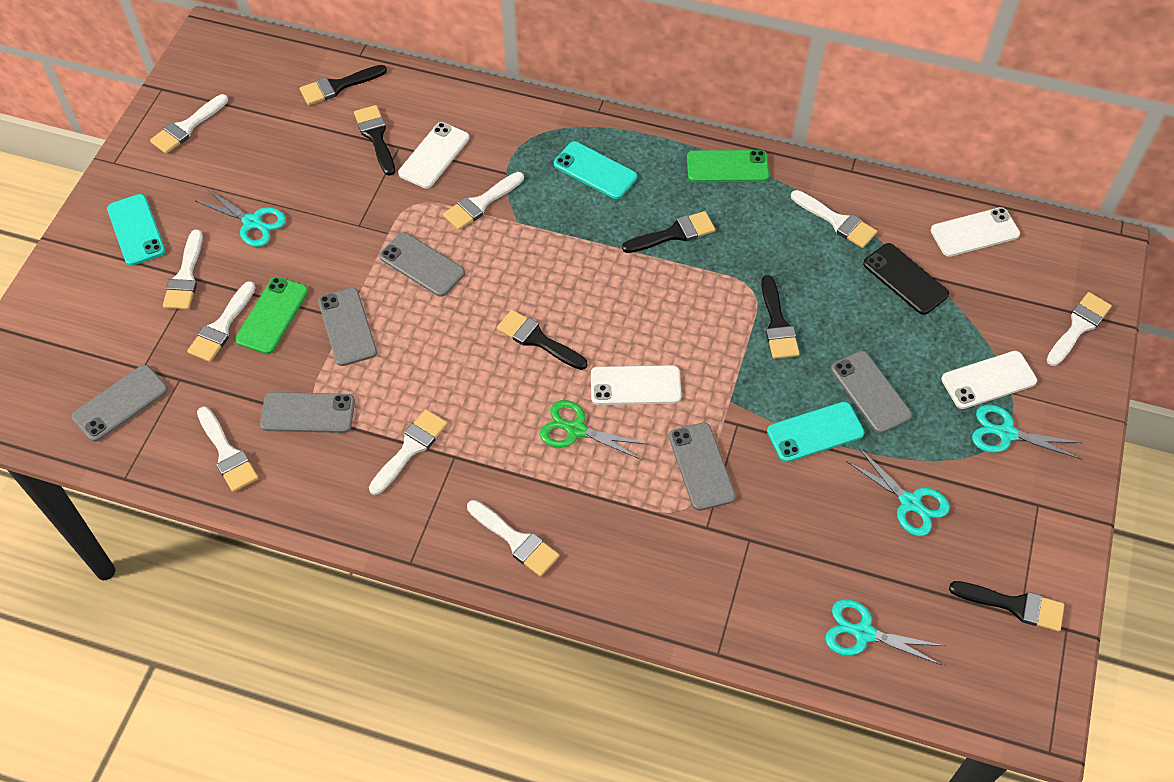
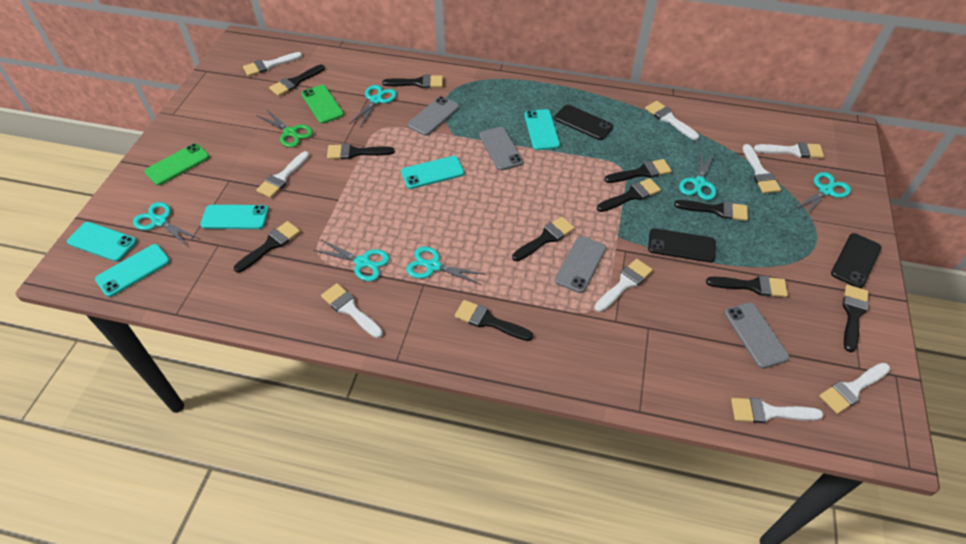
black brush: 6 -> 11
black phone: 1 -> 3
grey phone: 6 -> 4
turquoise phone: 3 -> 5
turquoise scissors: 4 -> 6
white phone: 4 -> 0

